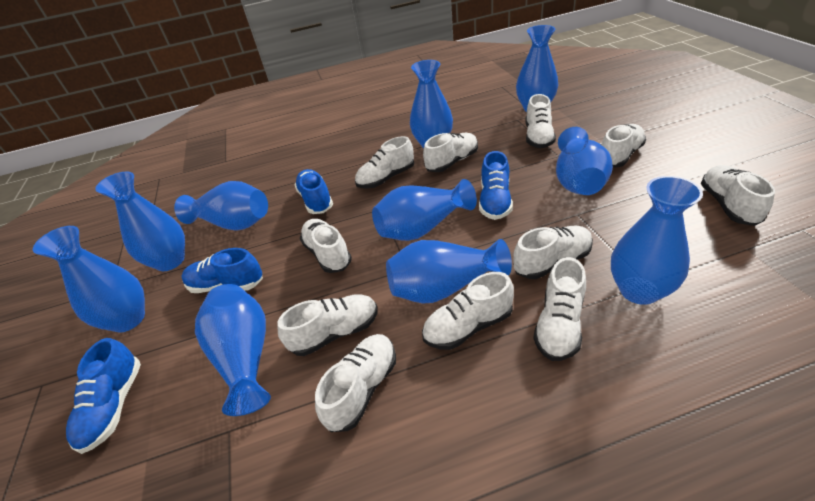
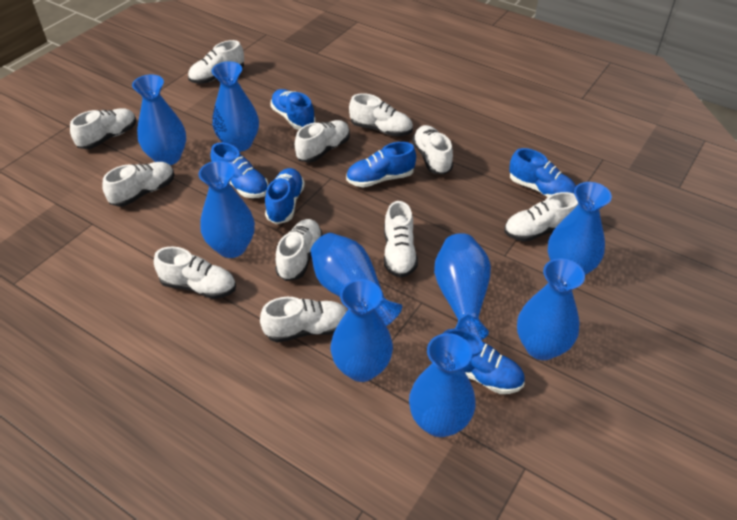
blue shoe: 4 -> 6
blue vase: 10 -> 9

